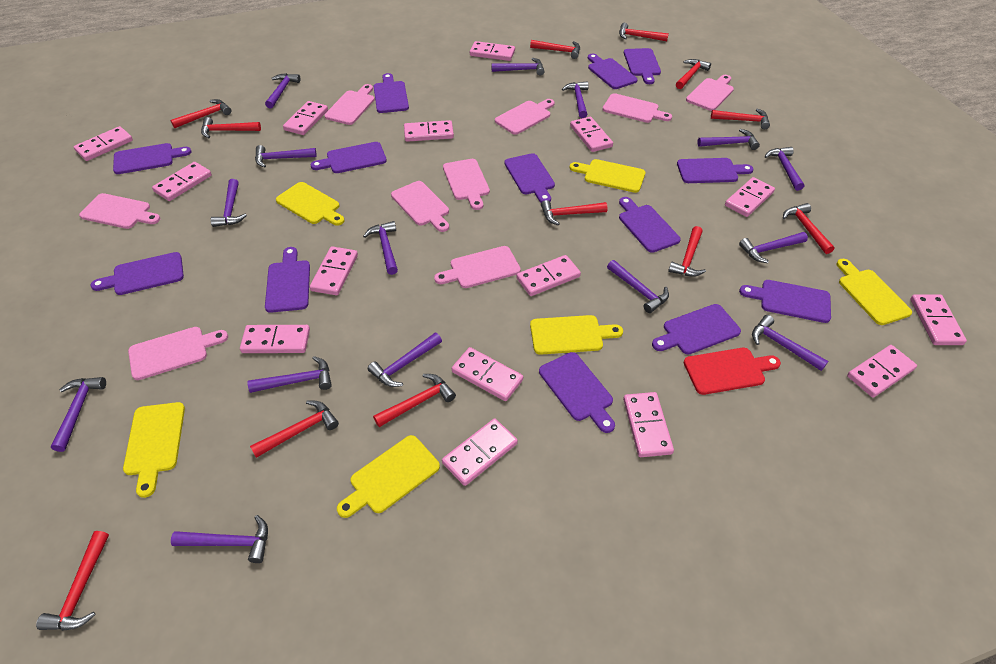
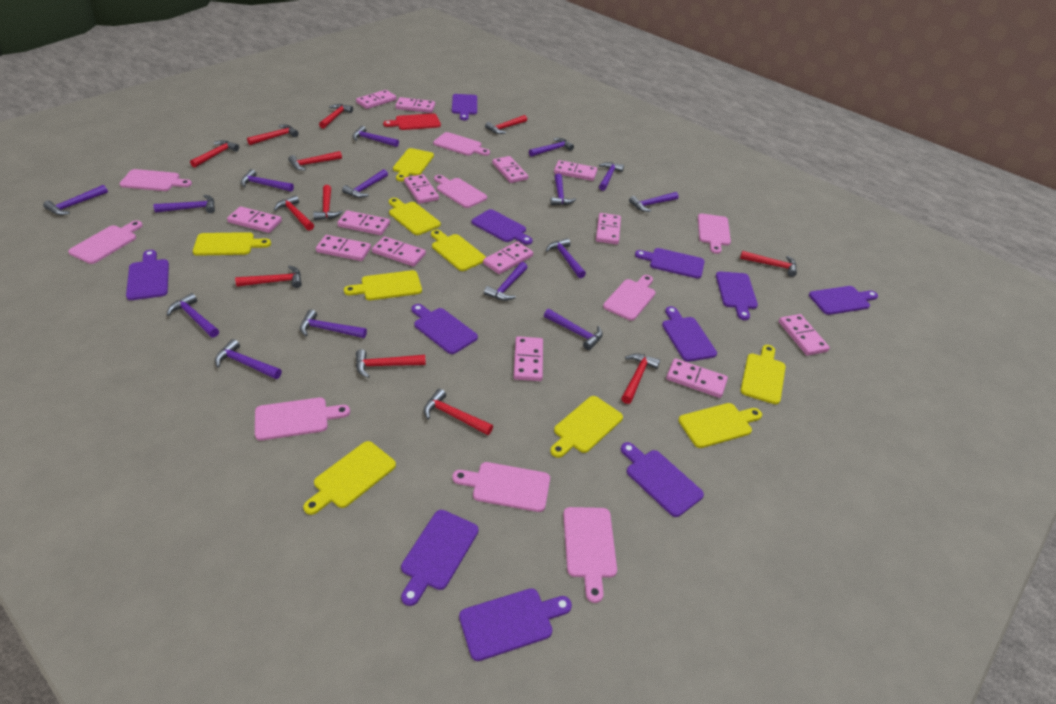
pink domino: 15 -> 14
purple cutting board: 13 -> 11
yellow cutting board: 6 -> 9

